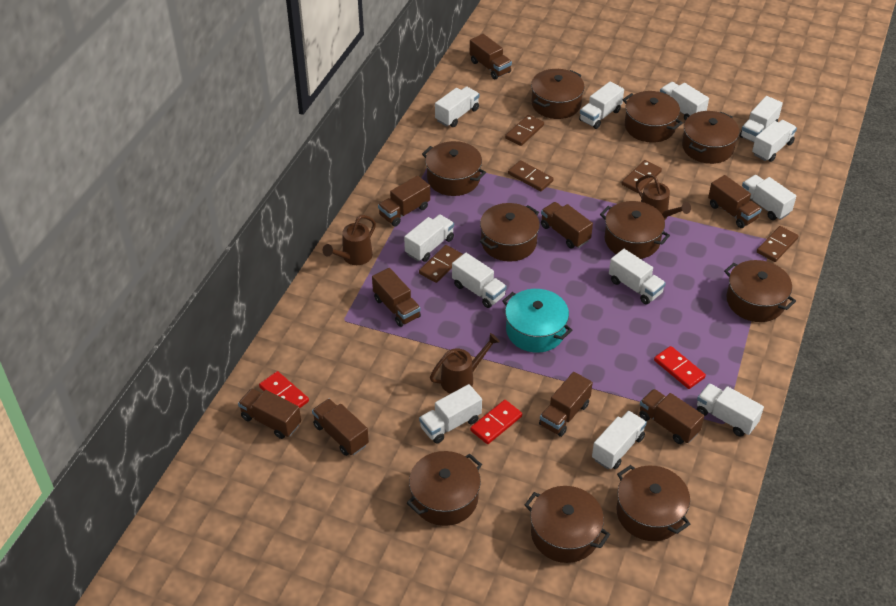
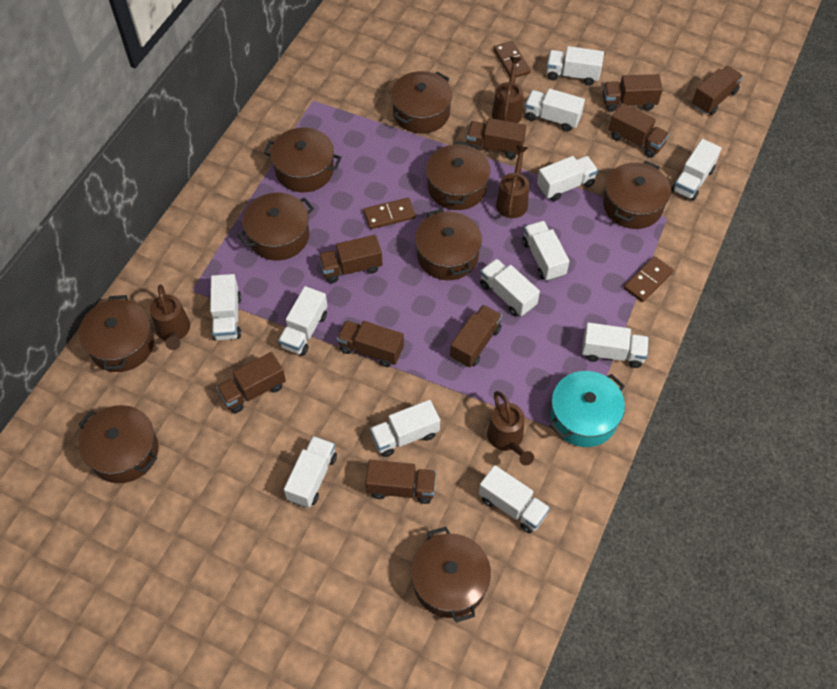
brown domino: 5 -> 3
brown pot: 10 -> 9
brown watering can: 3 -> 4
red domino: 3 -> 0

